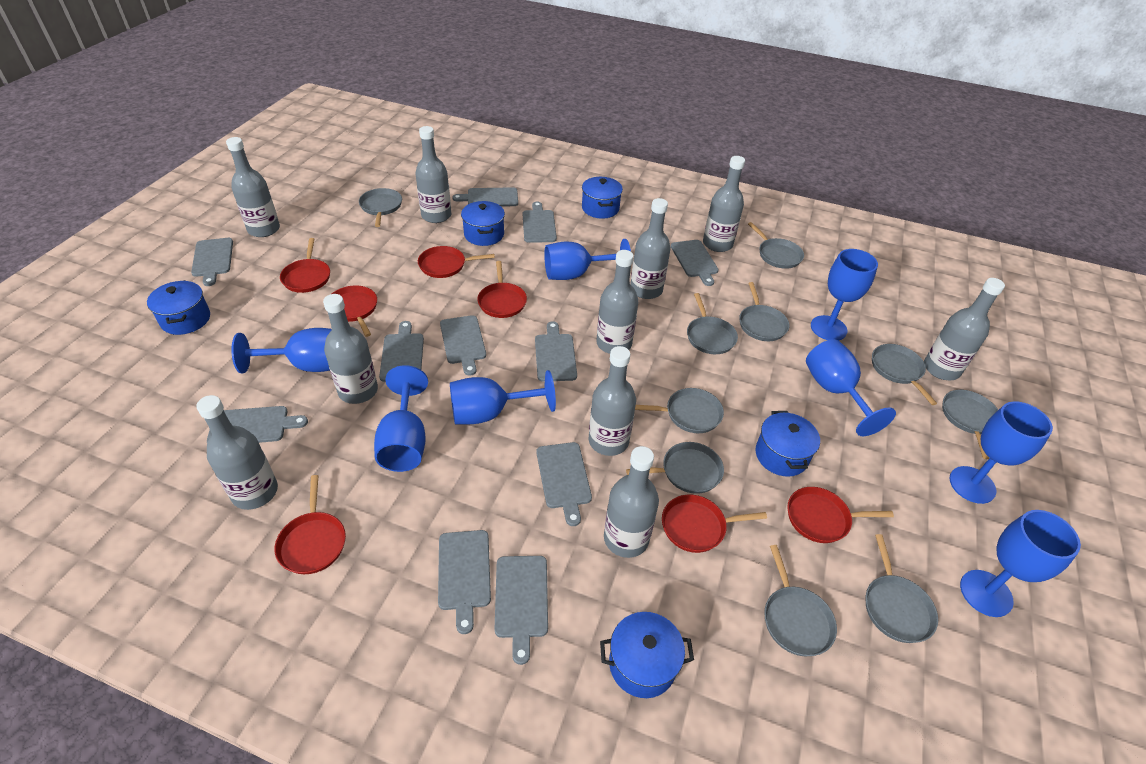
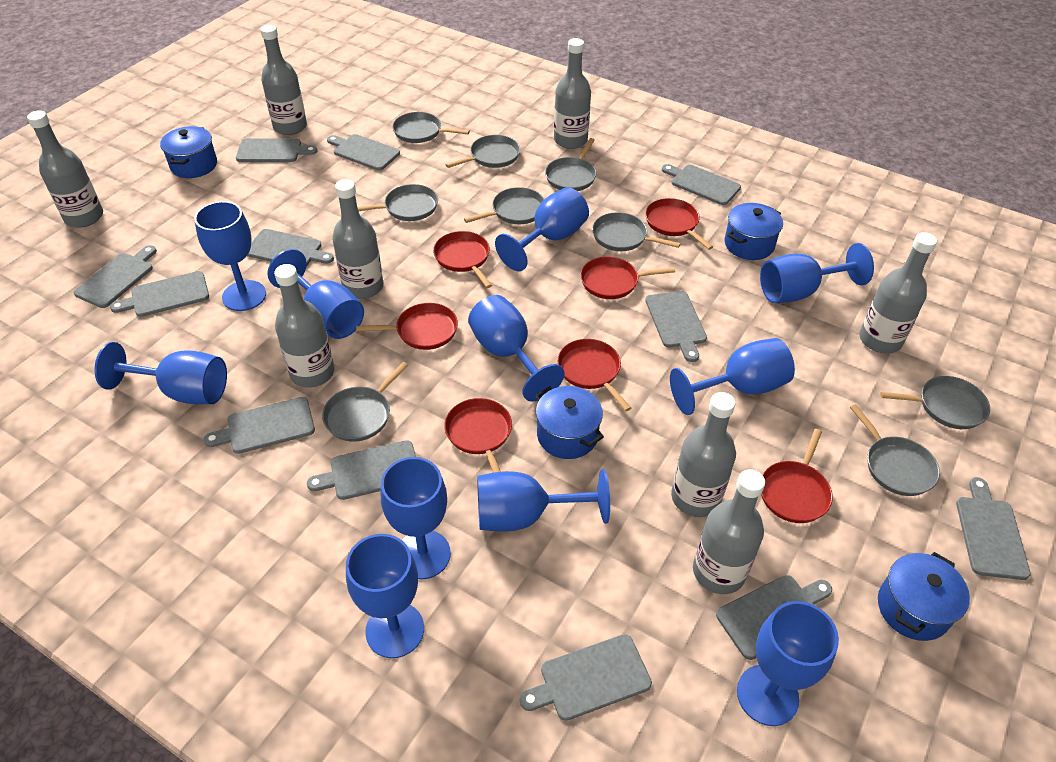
blue goblet: 8 -> 11
blue pot: 5 -> 4
grey bottle: 10 -> 8
grey cutting board: 11 -> 12
grey pan: 10 -> 9

